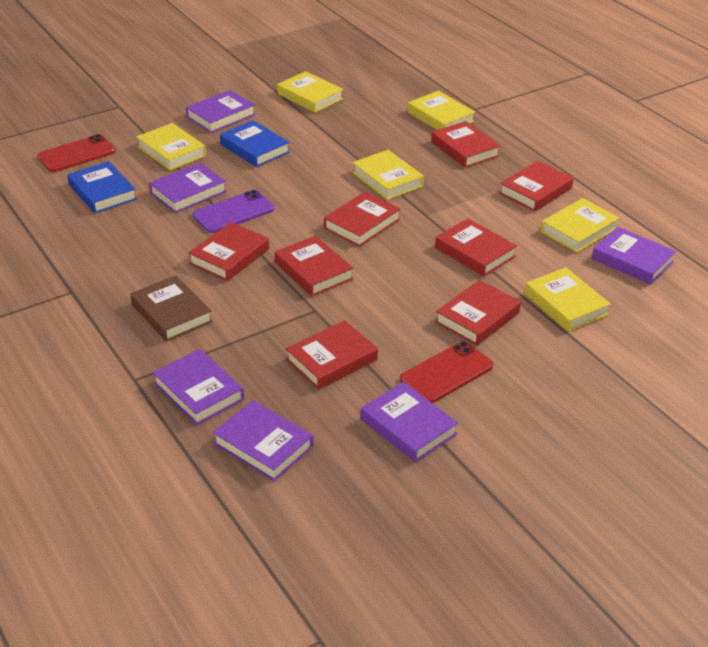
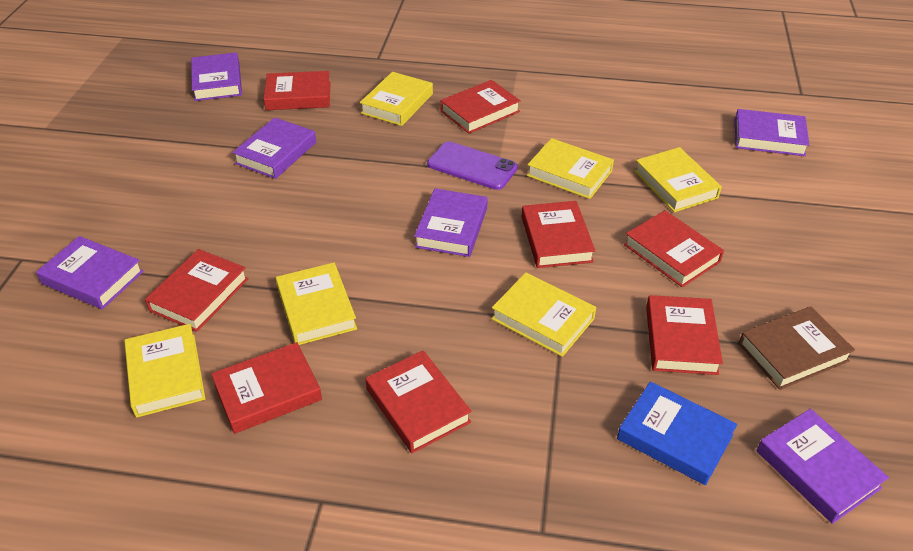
blue book: 2 -> 1
red phone: 2 -> 0

